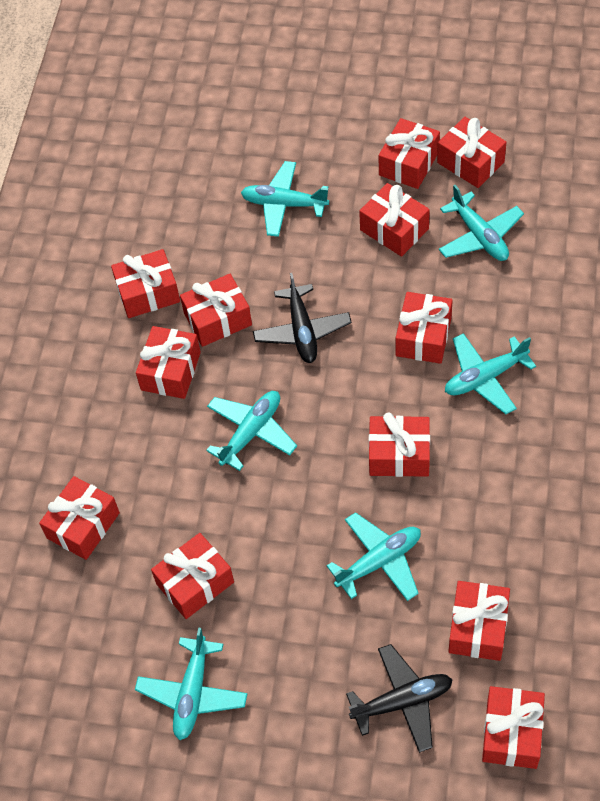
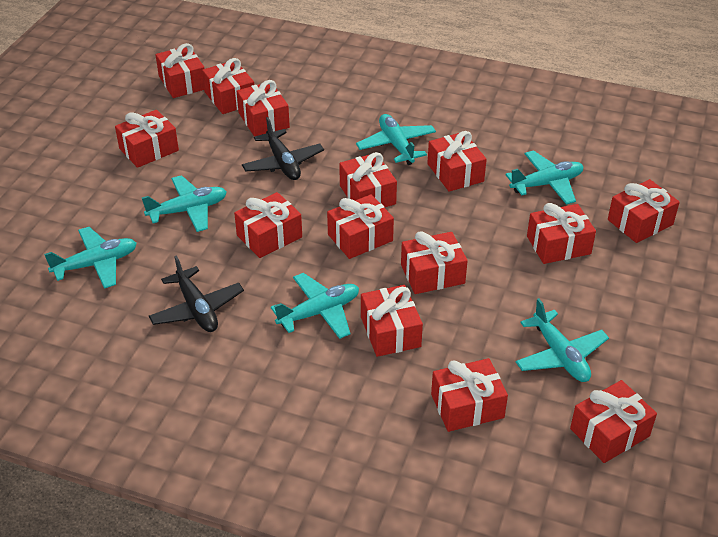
red gift: 12 -> 14

